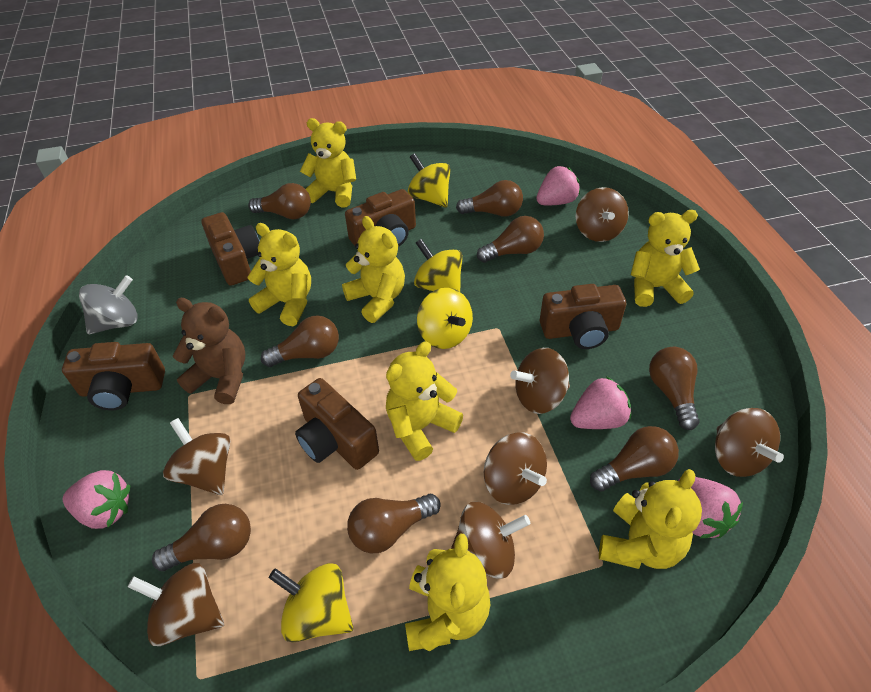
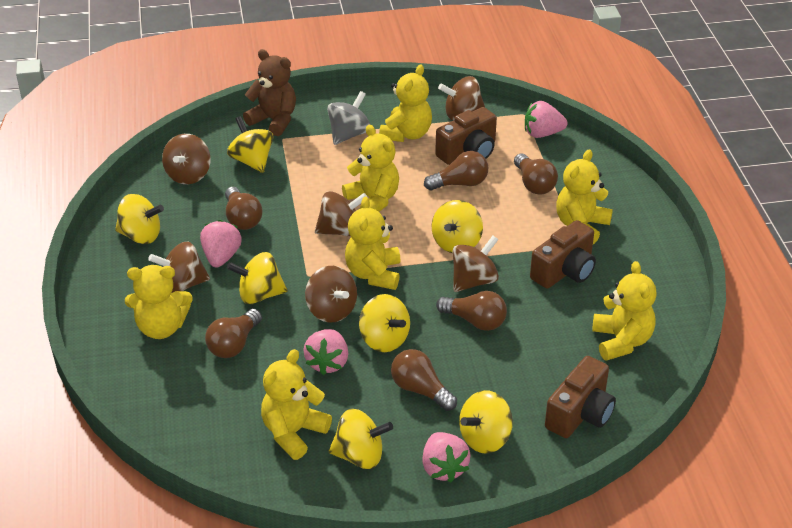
brown camera: 5 -> 3
brown light bulb: 8 -> 6
brown spinning top: 7 -> 6
yellow spinning top: 4 -> 7

